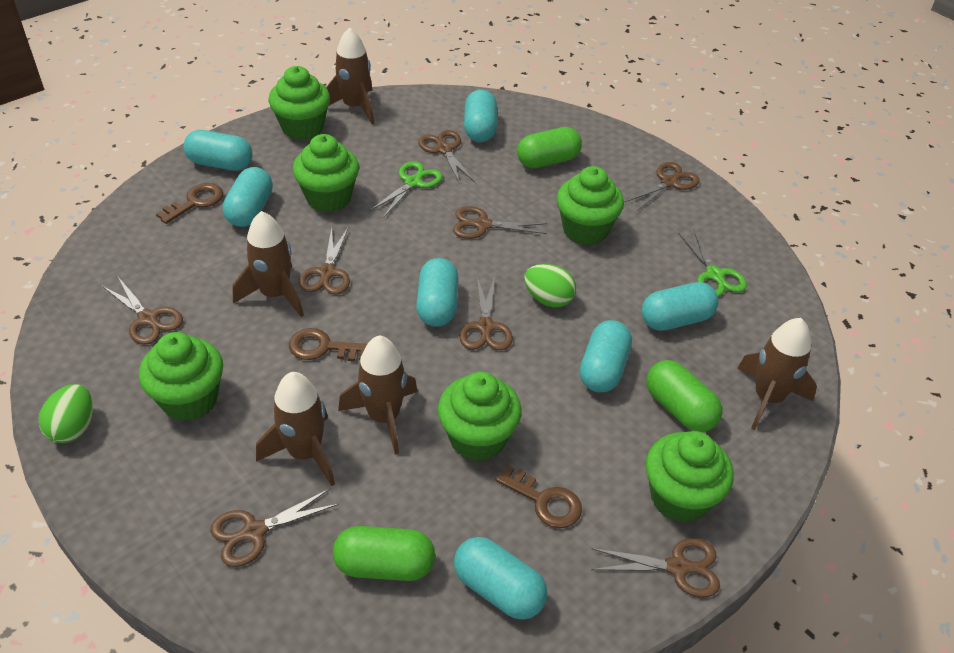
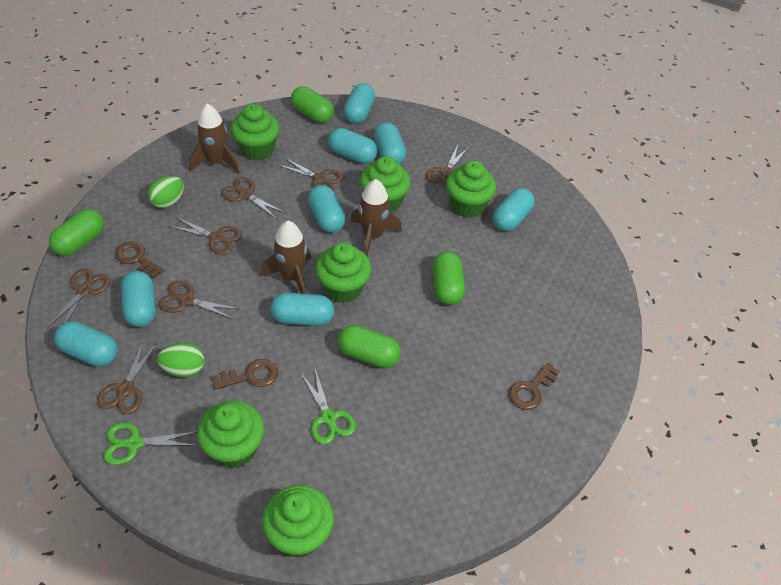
brown rocket: 5 -> 3
brown scissors: 8 -> 7
green capsule: 3 -> 4
turquoise capsule: 7 -> 8

